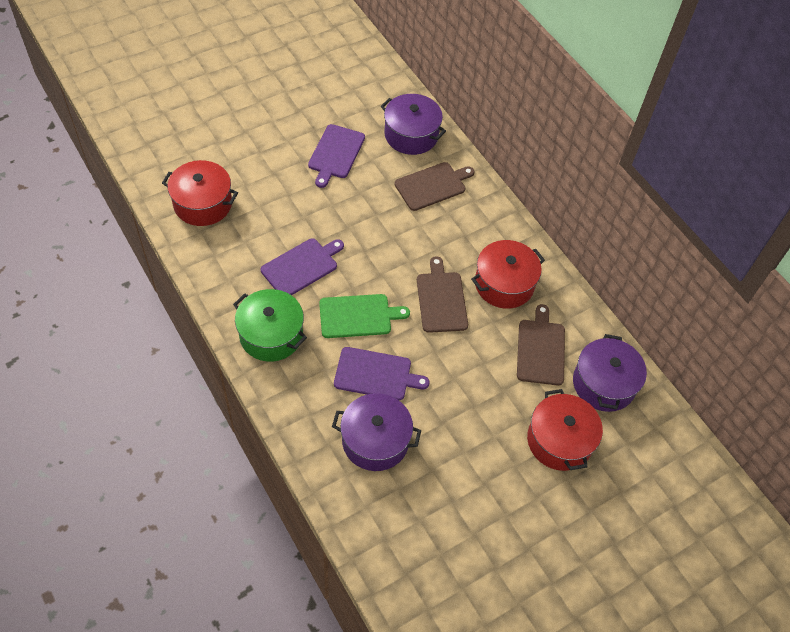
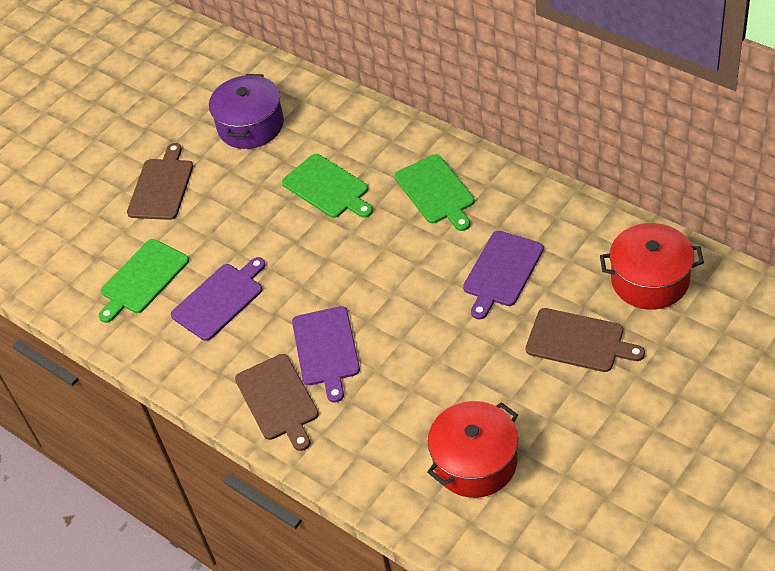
green cutting board: 1 -> 3
green pot: 1 -> 0
purple pot: 3 -> 1
red pot: 3 -> 2

